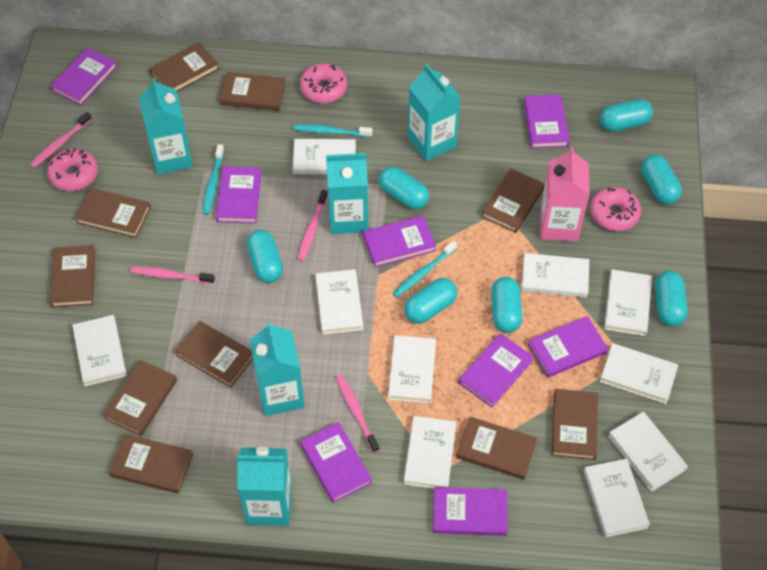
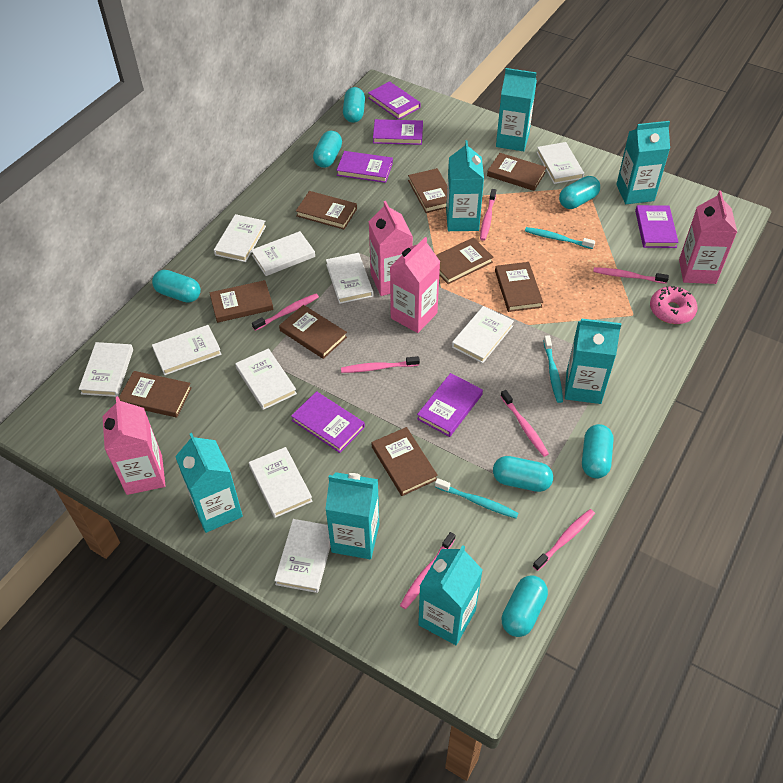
brown book: 10 -> 9
pink carton: 1 -> 4
pink donut: 3 -> 1
pink toothbrush: 4 -> 7
purple book: 8 -> 6
turquoise carton: 5 -> 7

